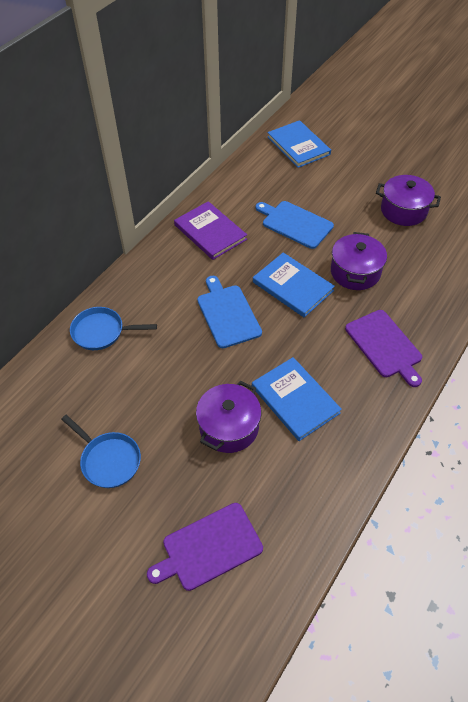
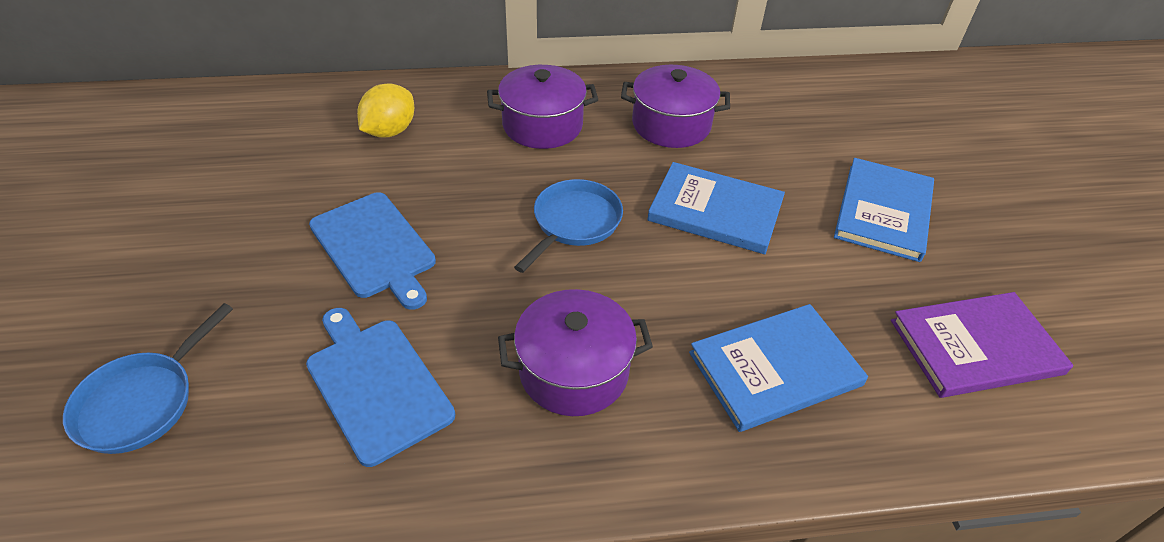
purple cutting board: 2 -> 0
yellow lemon: 0 -> 1

